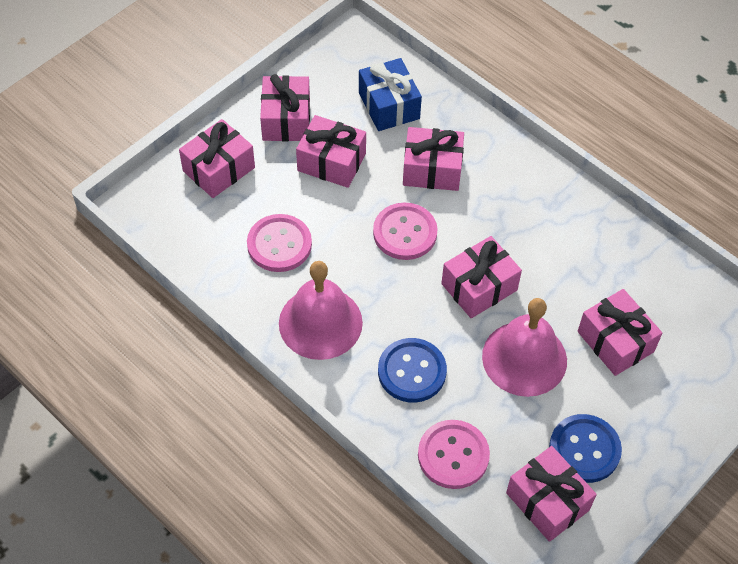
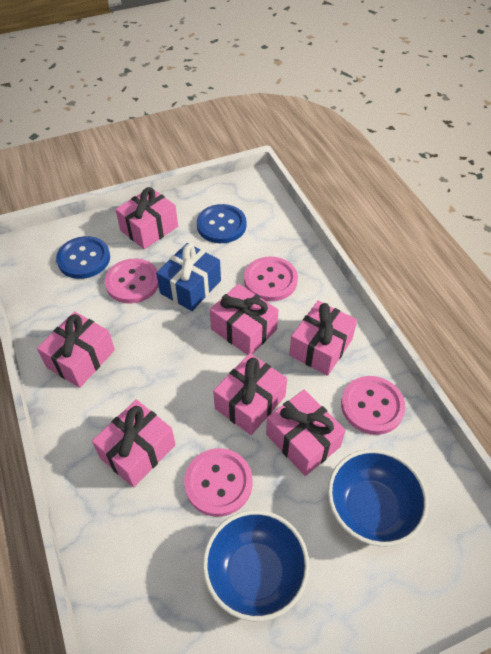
blue bowl: 0 -> 2
pink bell: 2 -> 0
pink button: 3 -> 4

